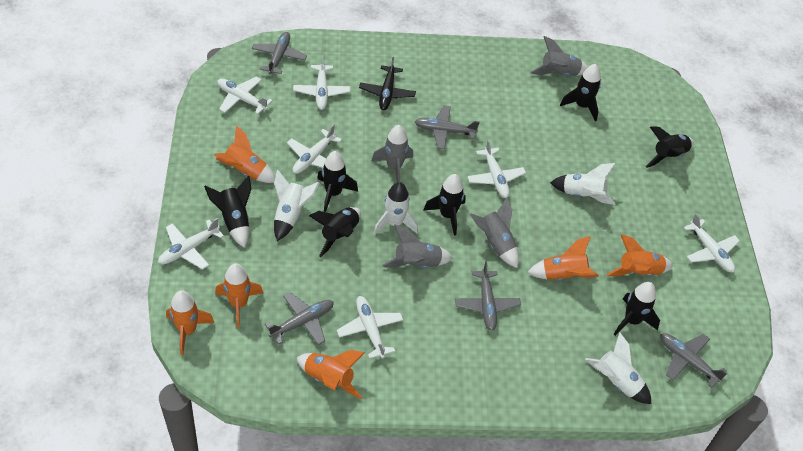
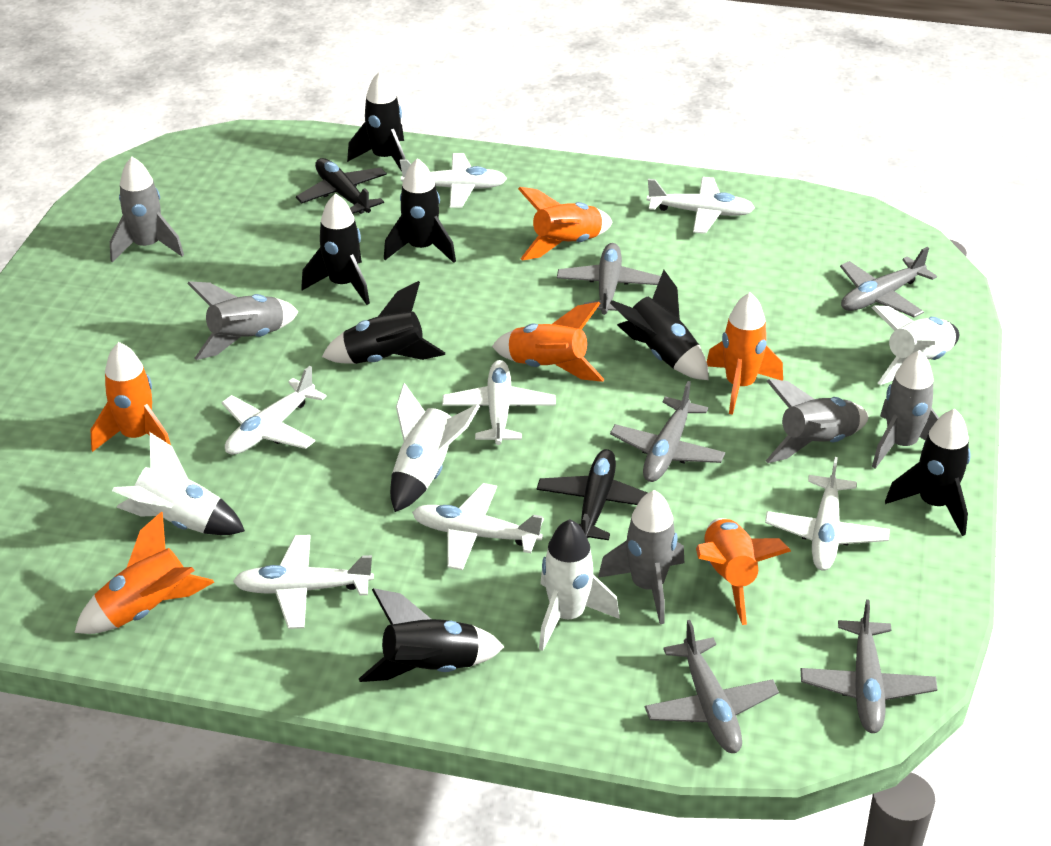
black plane: 1 -> 2
grey rocket: 4 -> 5

